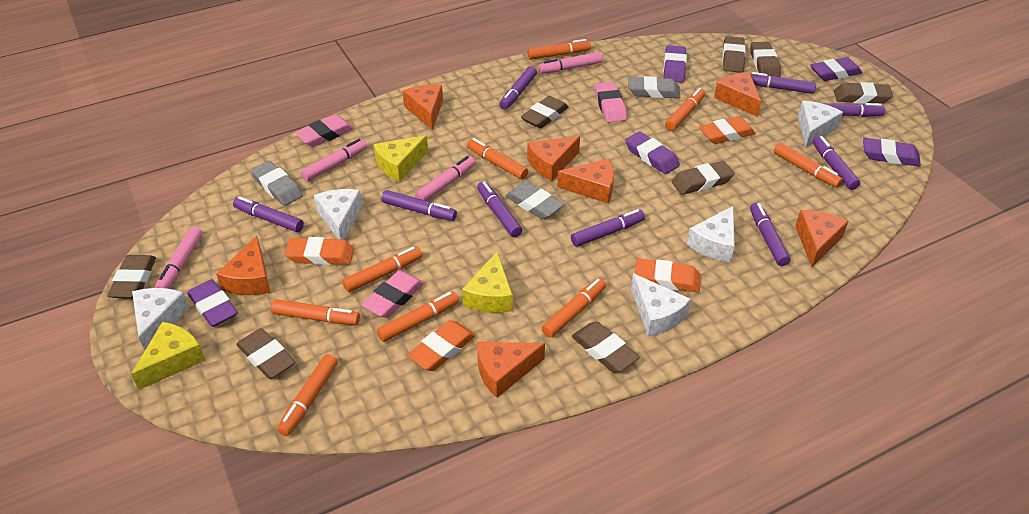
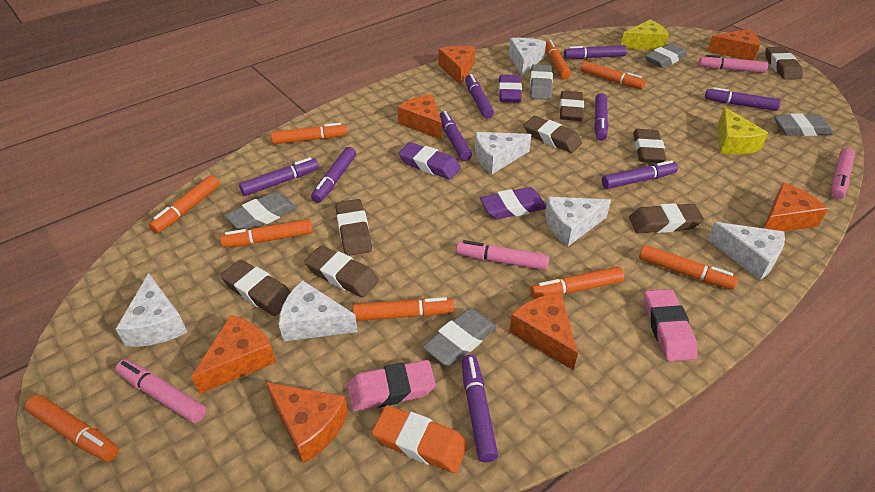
grey eraser: 3 -> 5
orange eraser: 4 -> 1
pink eraser: 3 -> 2
purple eraser: 5 -> 3
white cheese: 5 -> 6
yellow cheese: 3 -> 2

